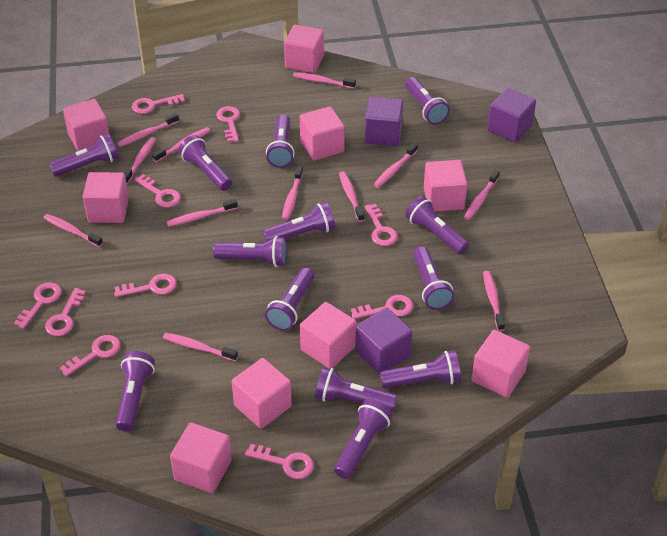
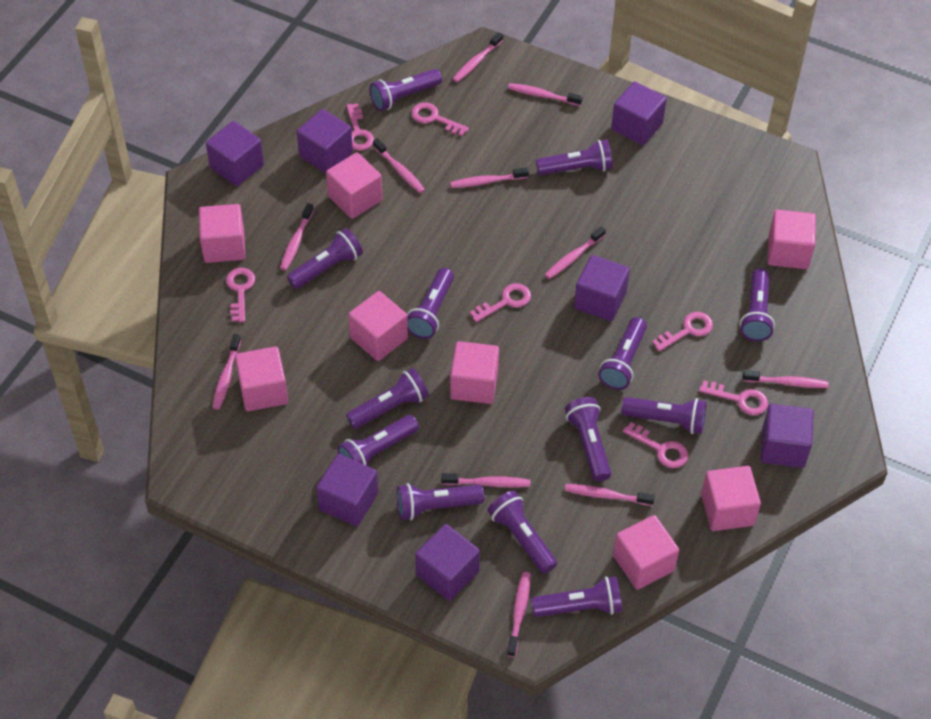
pink cube: 9 -> 8
pink key: 10 -> 7
pink toothbrush: 12 -> 11
purple cube: 3 -> 7

